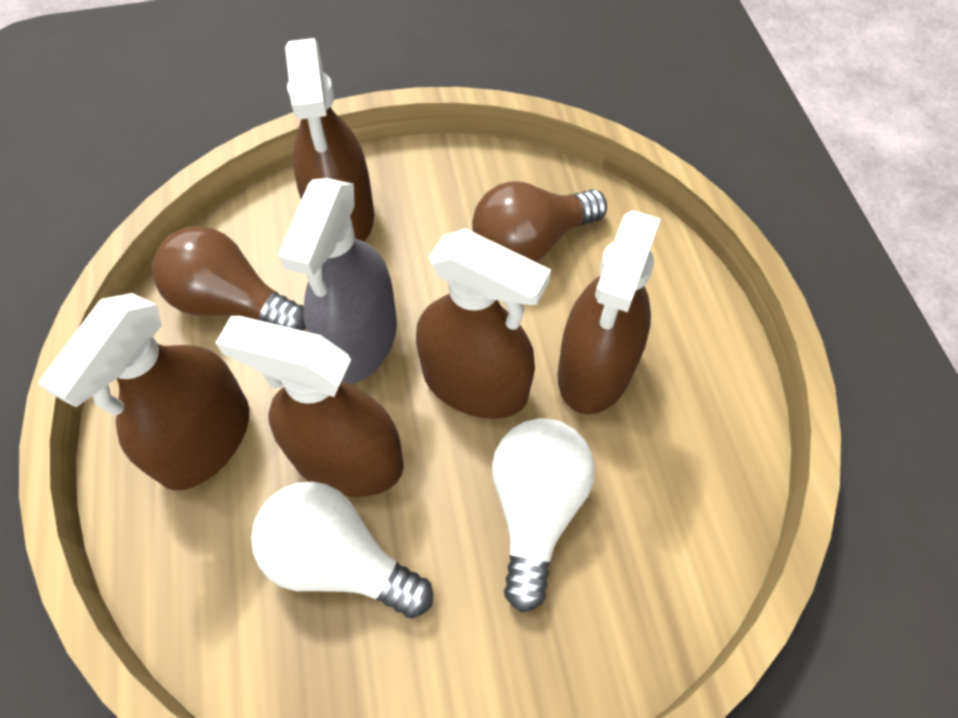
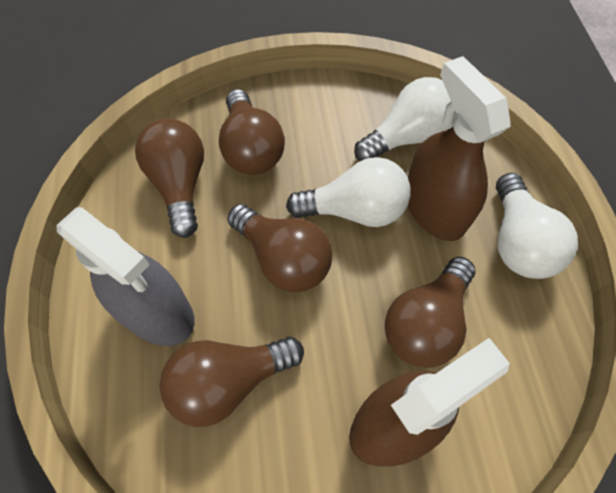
brown light bulb: 2 -> 5
brown spray bottle: 5 -> 2
white light bulb: 2 -> 3

